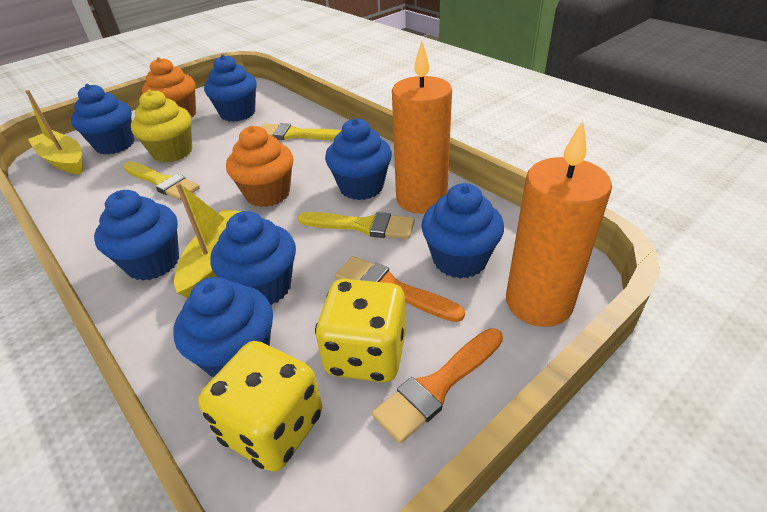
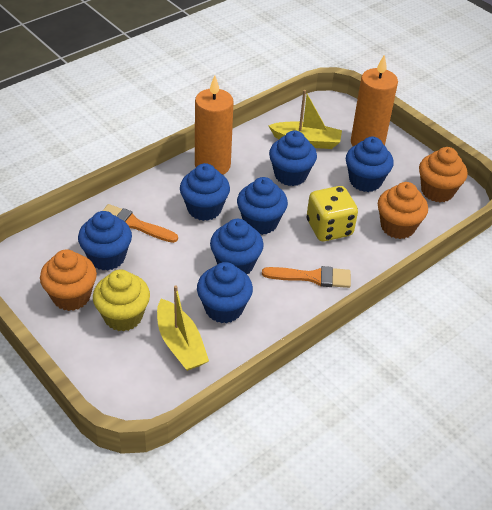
orange cupcake: 2 -> 3
yellow brush: 3 -> 0
yellow dice: 2 -> 1

